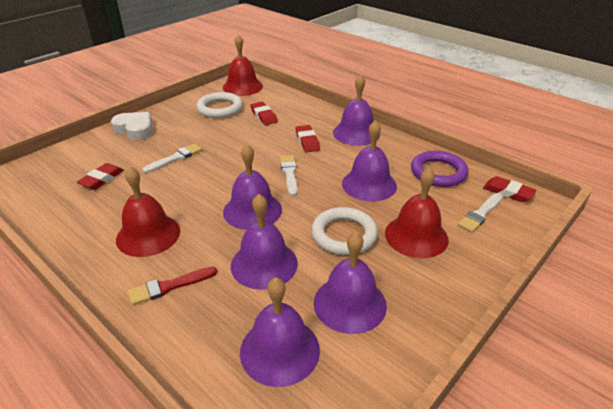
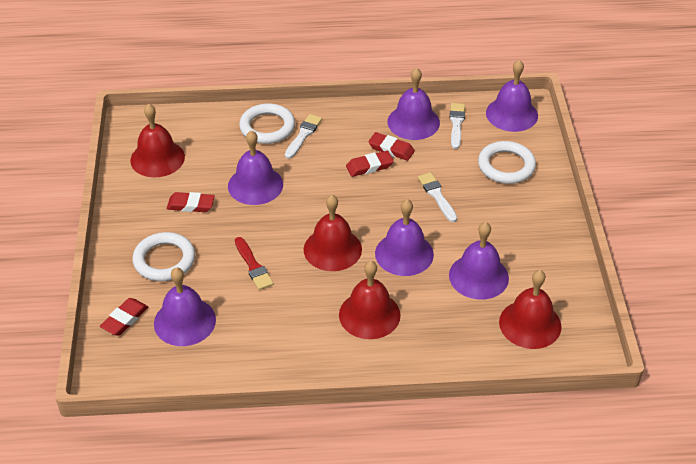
purple ring: 1 -> 0
red bell: 3 -> 4
white heart: 1 -> 0
white ring: 2 -> 3

